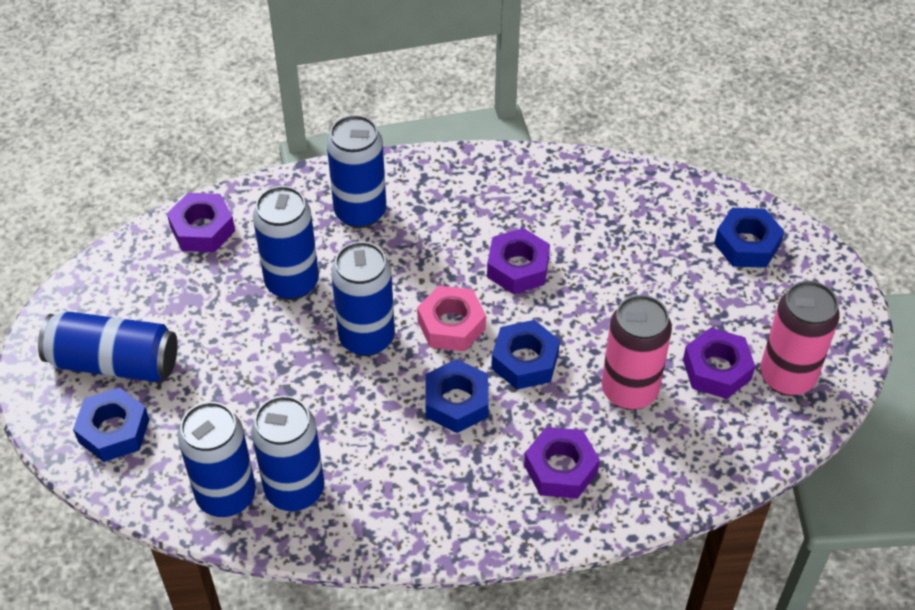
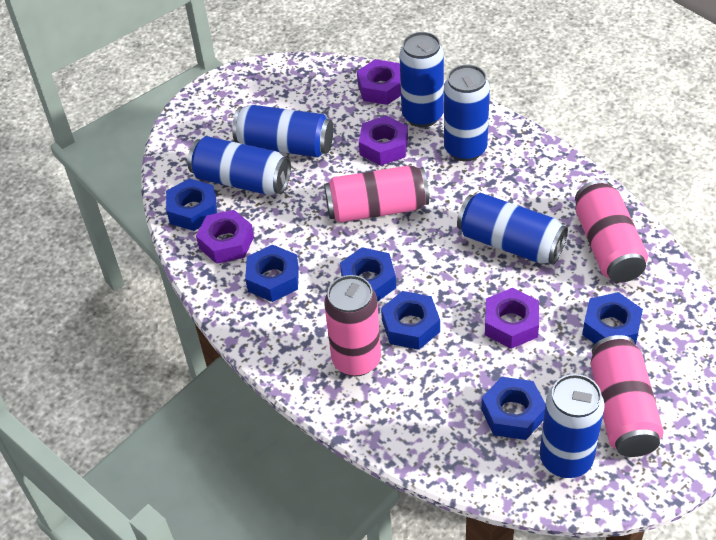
blue nut: 4 -> 6
pink can: 2 -> 4
pink nut: 1 -> 0

